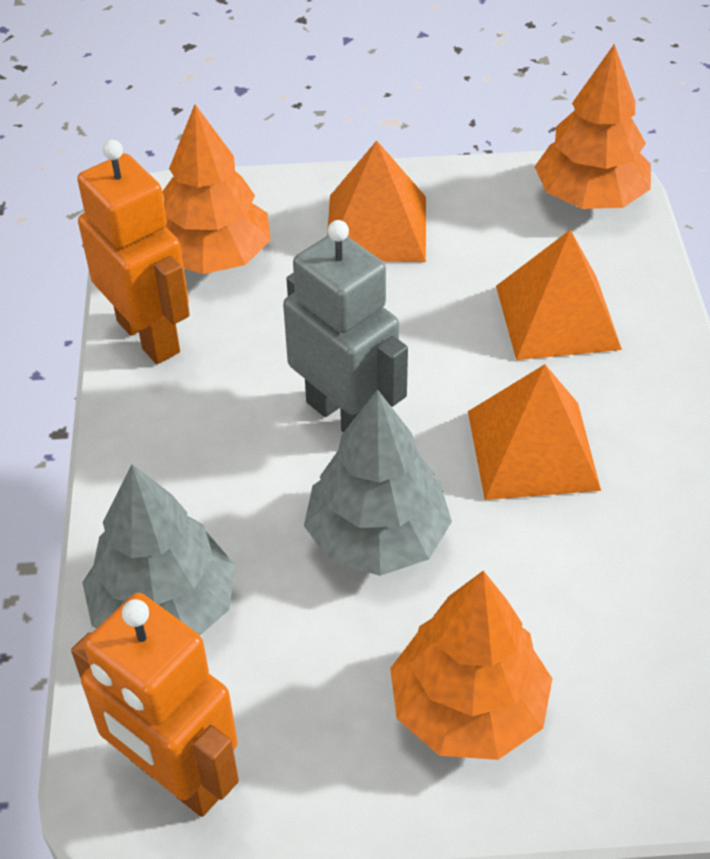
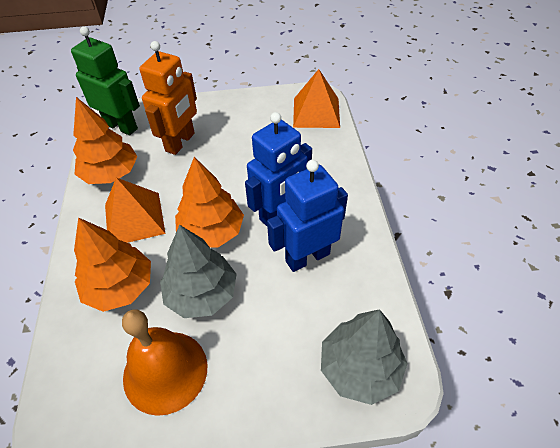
blue robot: 0 -> 2
green robot: 0 -> 1
grey robot: 1 -> 0
orange bell: 0 -> 1
orange pyramid: 3 -> 2
orange robot: 2 -> 1

